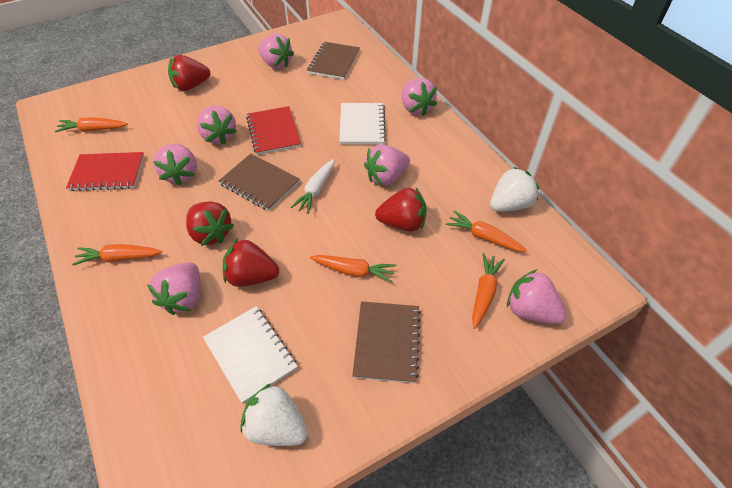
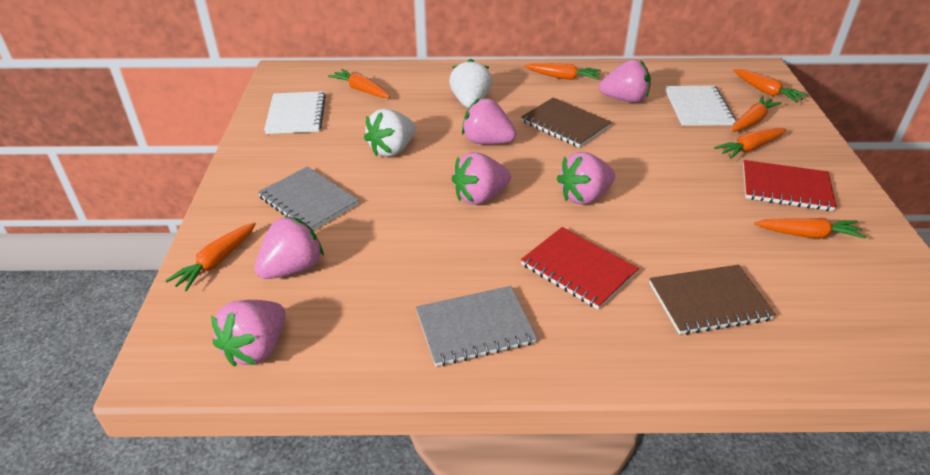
brown notebook: 3 -> 2
grey notebook: 0 -> 2
orange carrot: 5 -> 7
pink strawberry: 7 -> 6
red strawberry: 4 -> 0
white carrot: 1 -> 0

